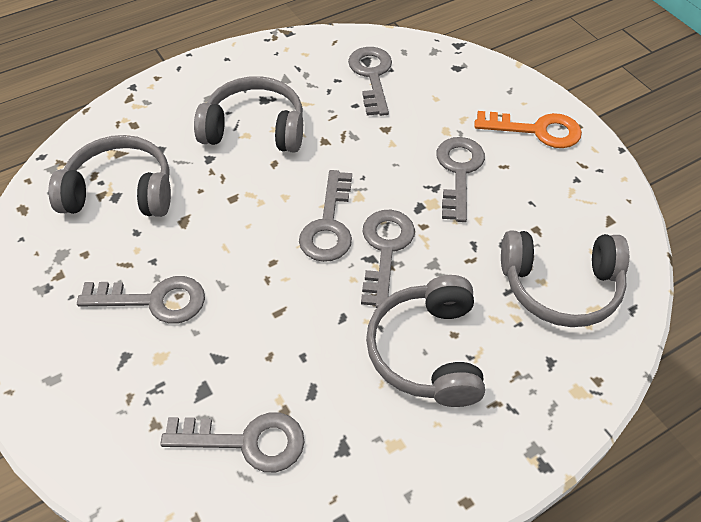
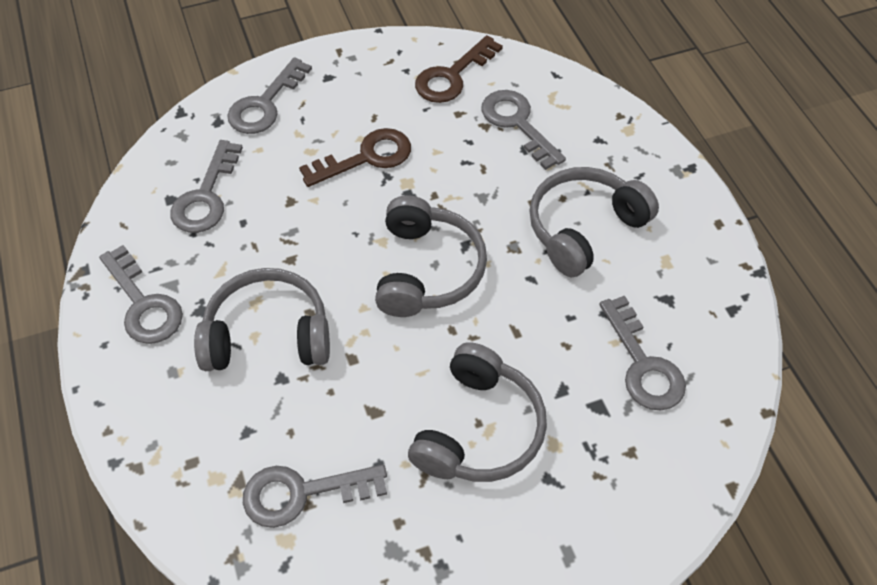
brown key: 0 -> 2
orange key: 1 -> 0

